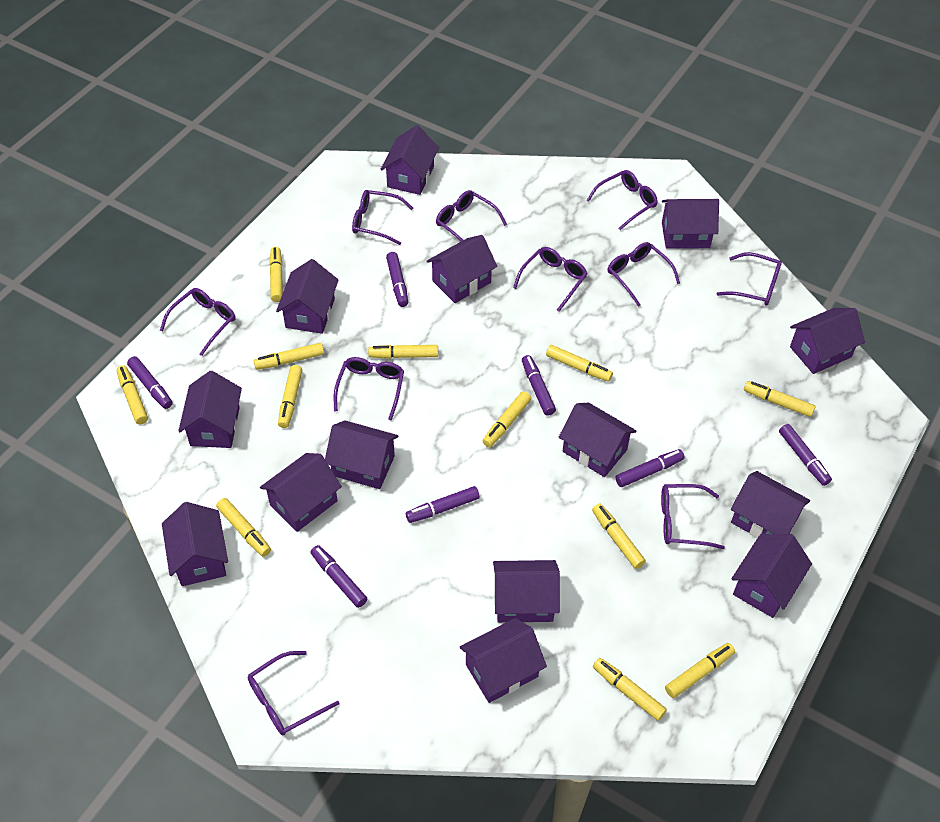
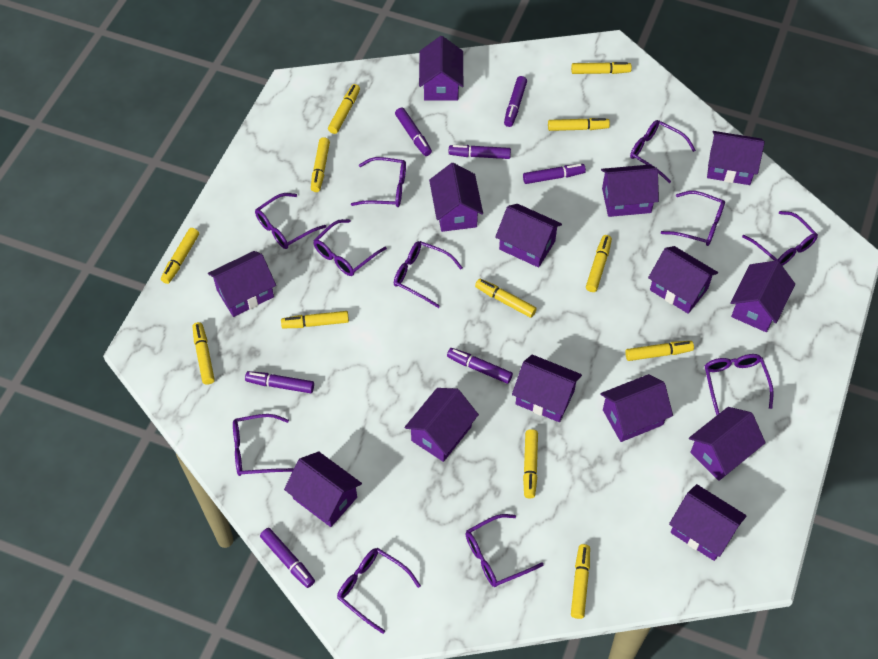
purple glasses: 10 -> 11

